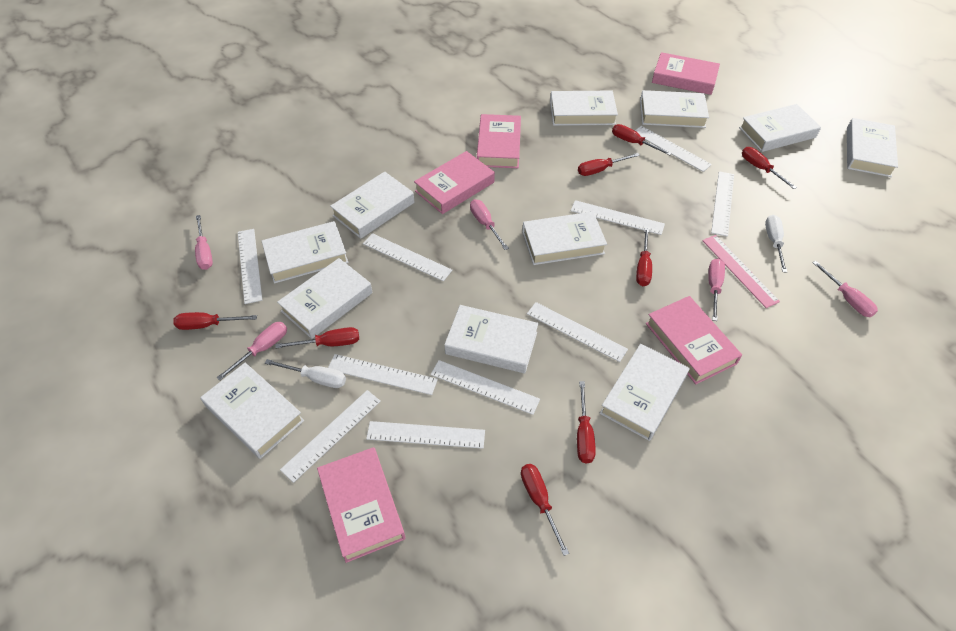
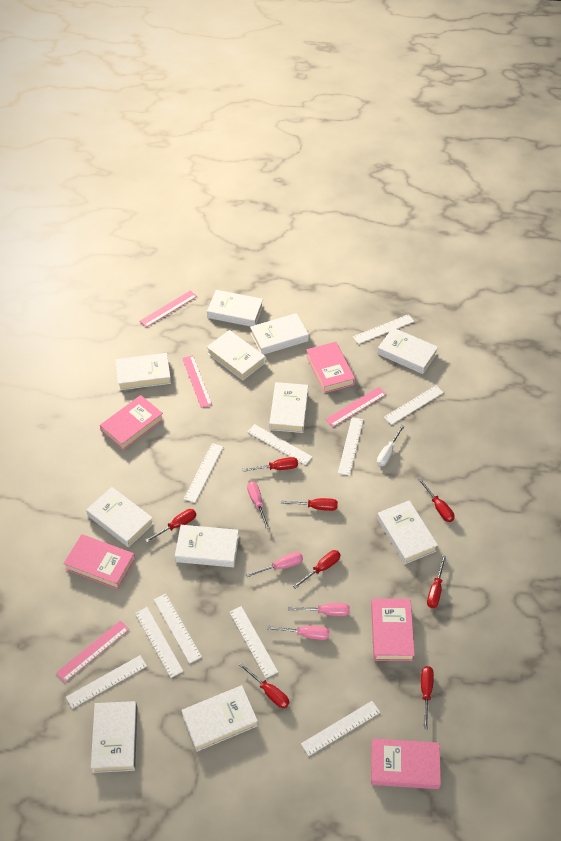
pink ruler: 1 -> 4
pink screwdriver: 5 -> 4
white screwdriver: 2 -> 1

